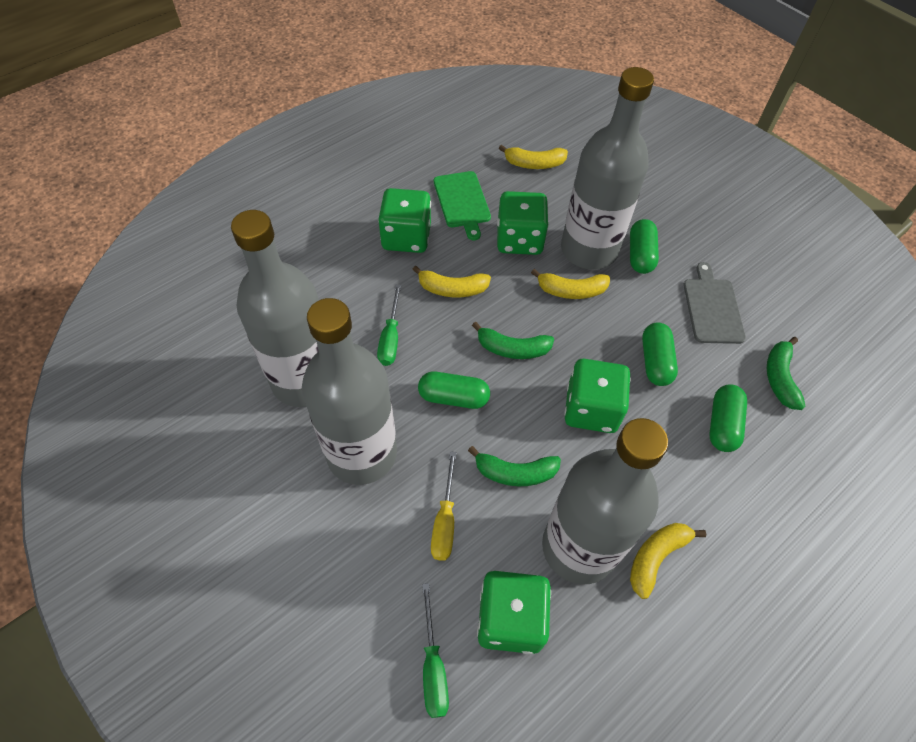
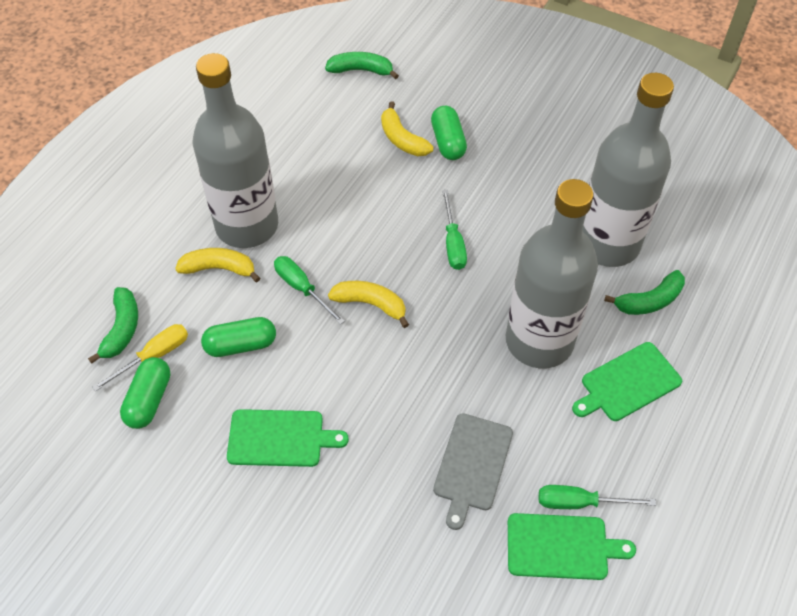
green capsule: 4 -> 3
green cutting board: 1 -> 3
green dice: 4 -> 0
green screwdriver: 2 -> 3
grey bottle: 4 -> 3
yellow banana: 4 -> 3

